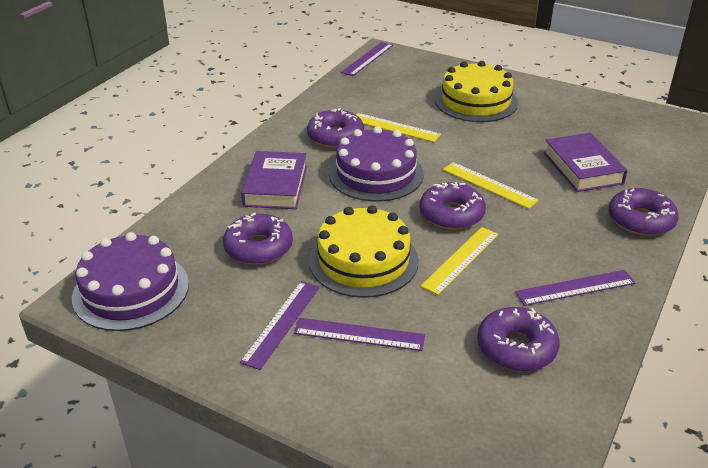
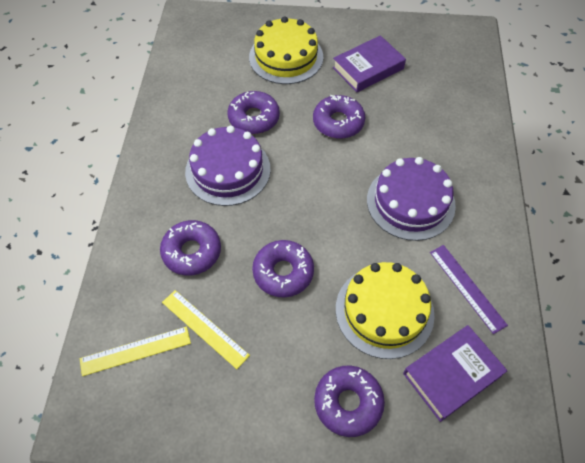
purple ruler: 4 -> 1
yellow ruler: 3 -> 2

